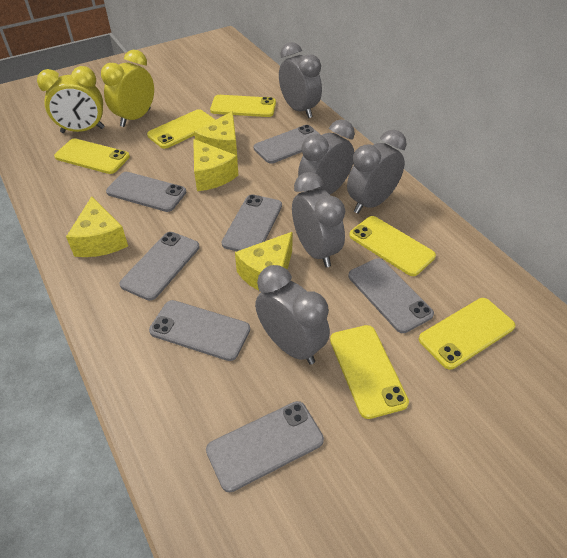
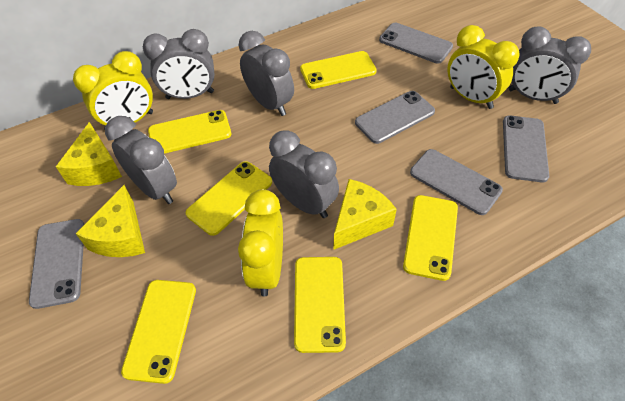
grey phone: 7 -> 5
yellow cheese: 4 -> 3
yellow clock: 2 -> 3

